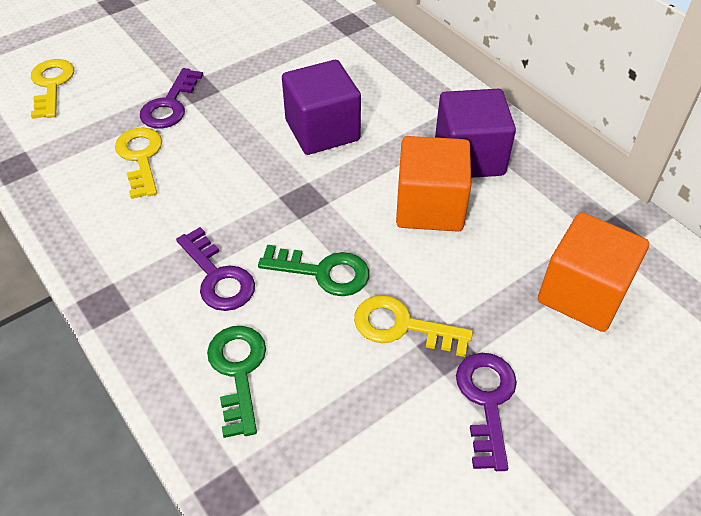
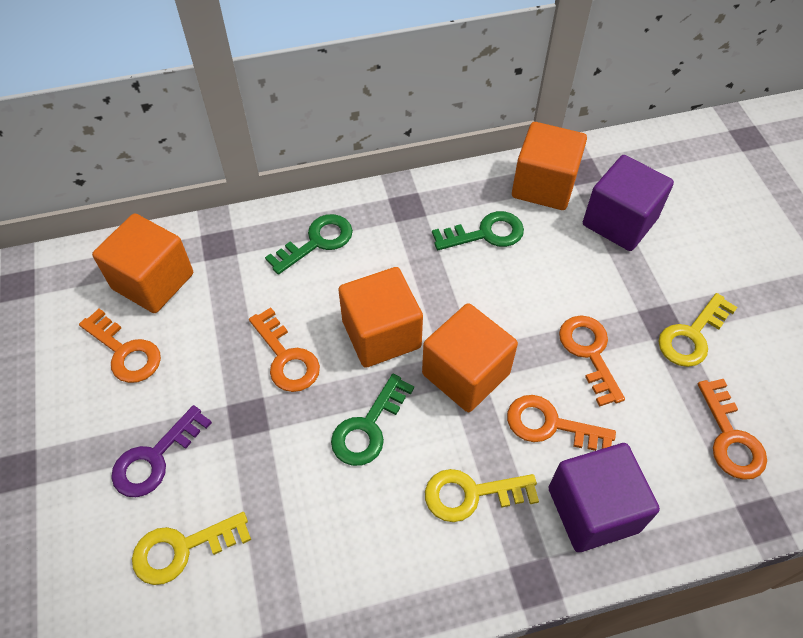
green key: 2 -> 3
orange cube: 2 -> 4
orange key: 0 -> 5
purple key: 3 -> 1

